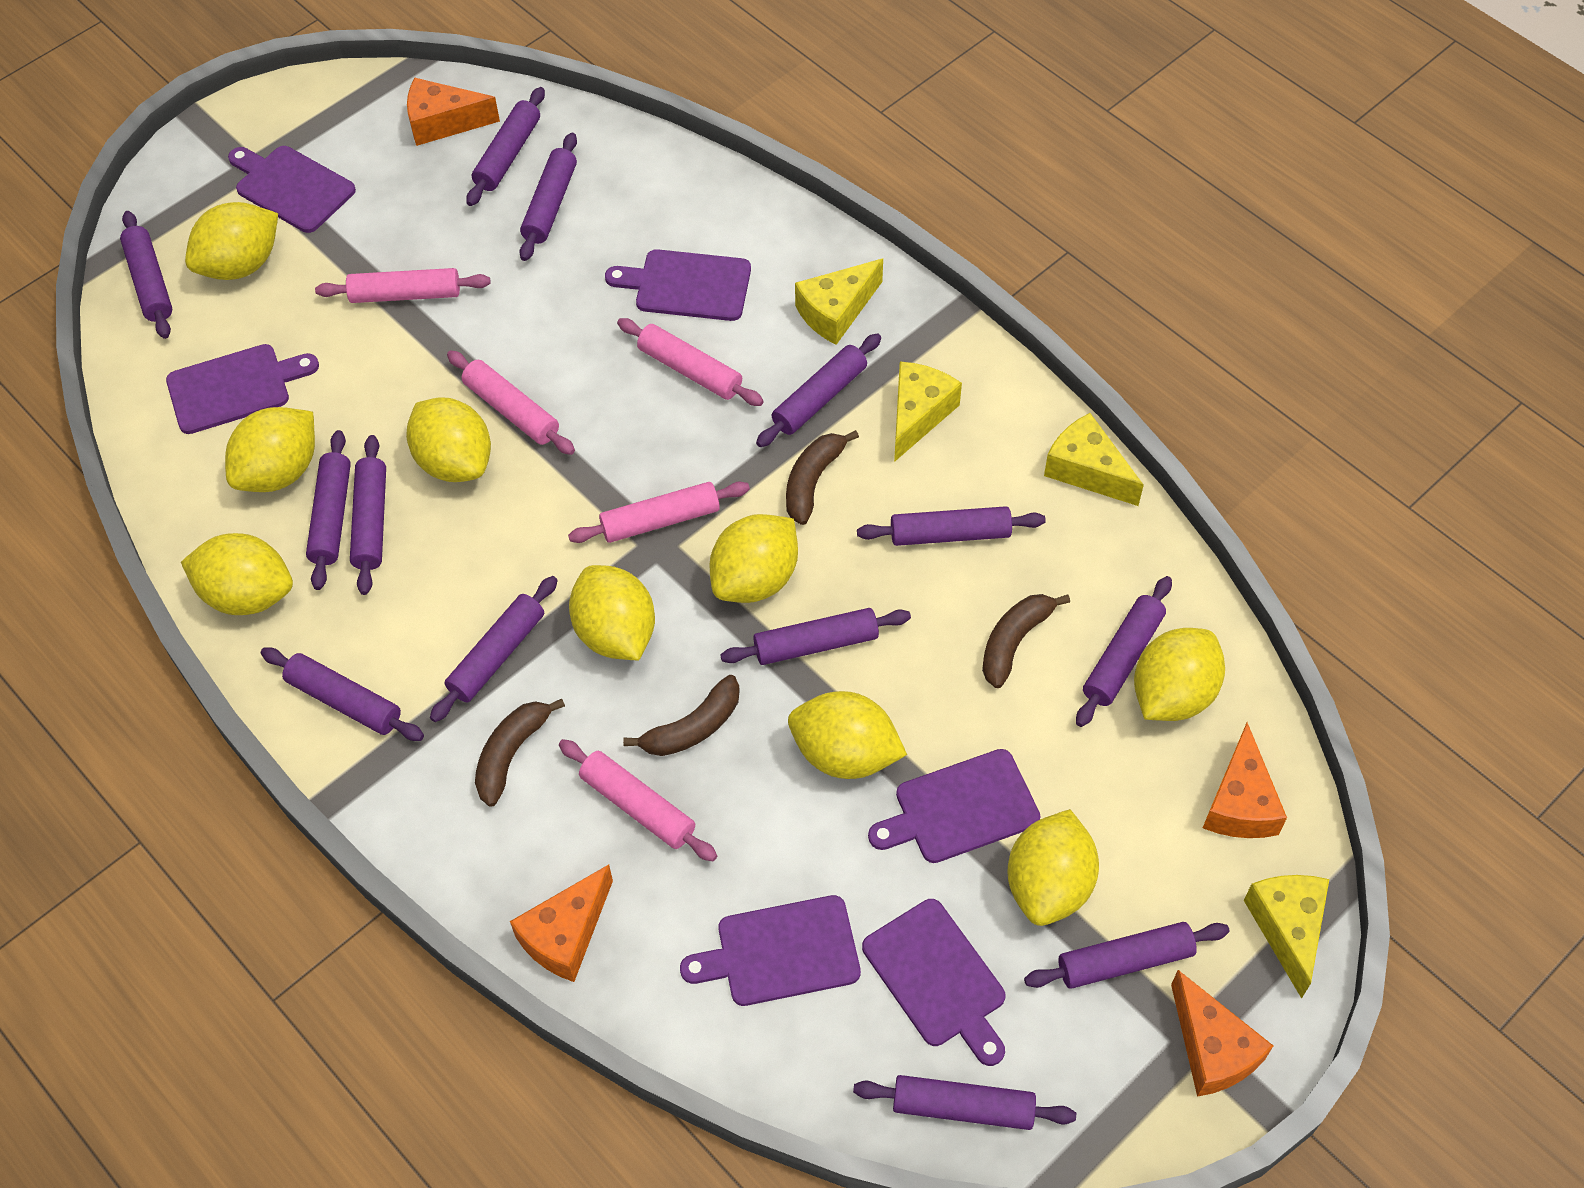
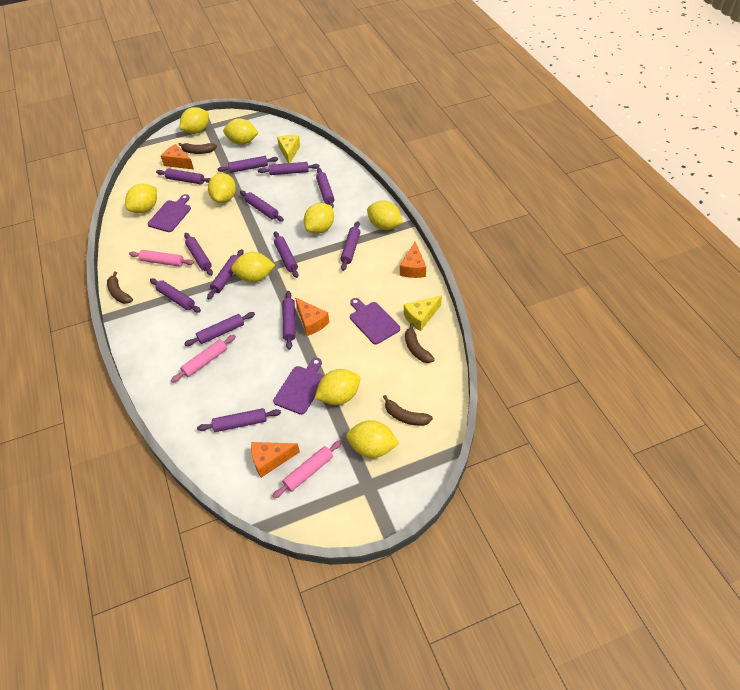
pink rolling pin: 5 -> 3
purple cutting board: 6 -> 3
yellow cheese: 4 -> 2

